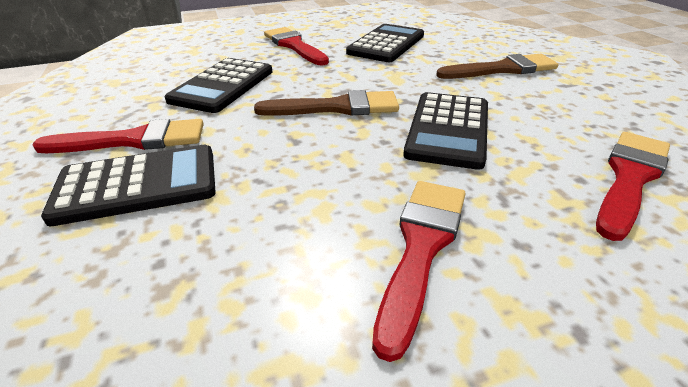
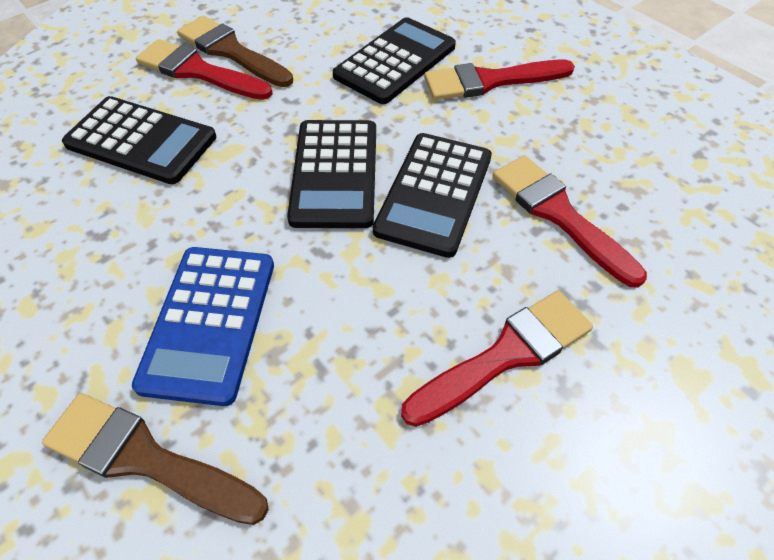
blue calculator: 0 -> 1

